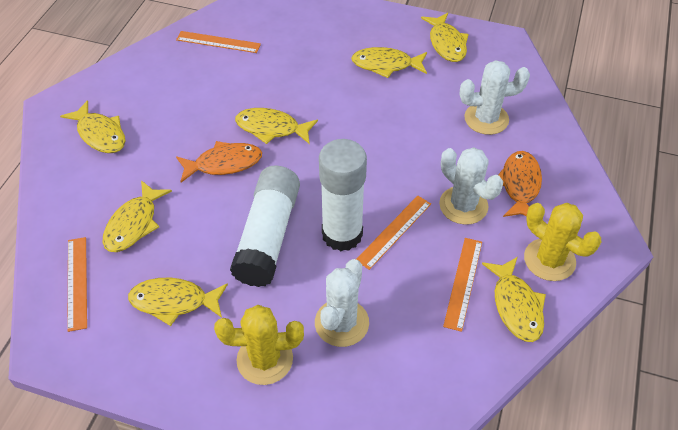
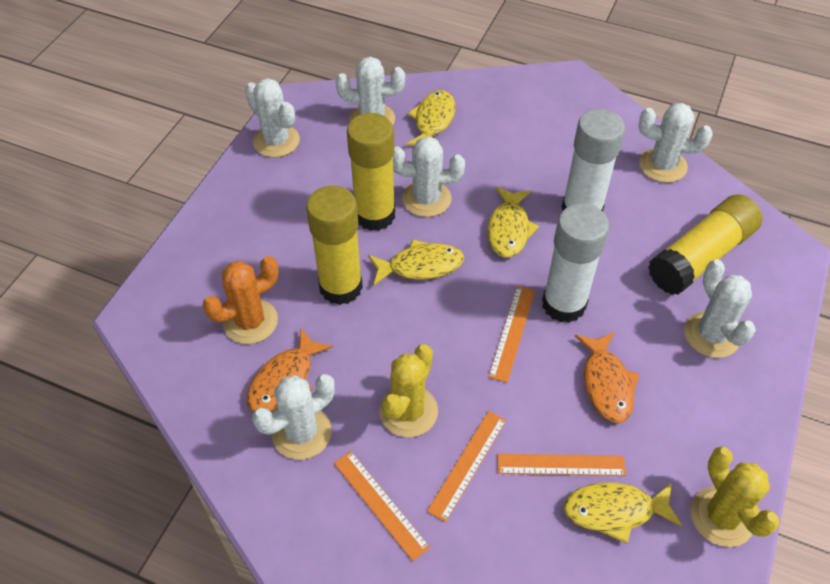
orange cactus: 0 -> 1
white cactus: 3 -> 6
yellow fish: 7 -> 4
yellow glue stick: 0 -> 3

